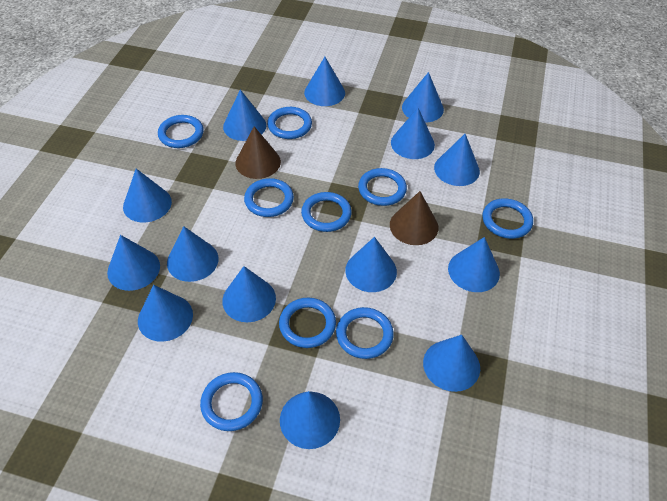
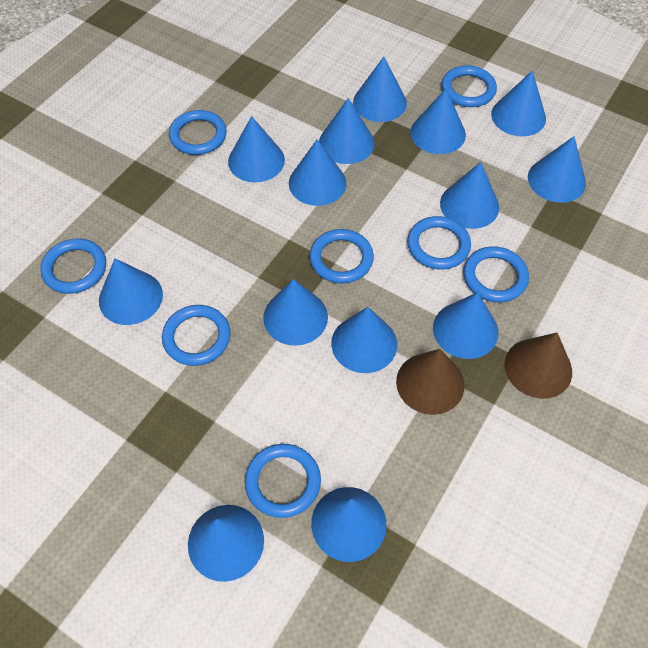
blue ring: 9 -> 8

